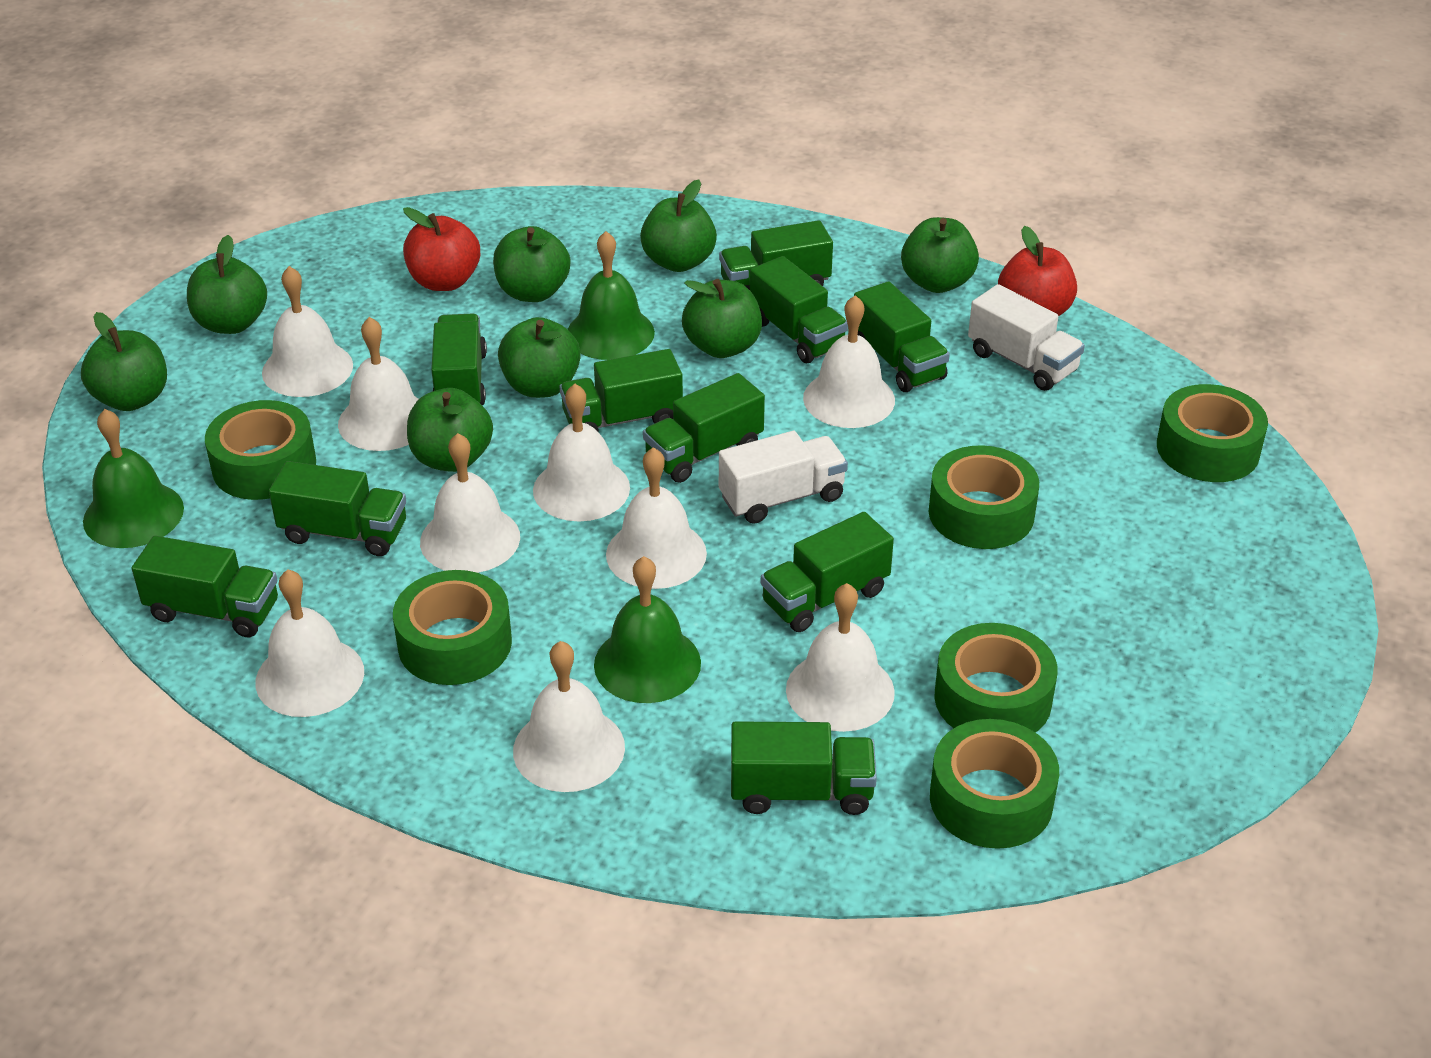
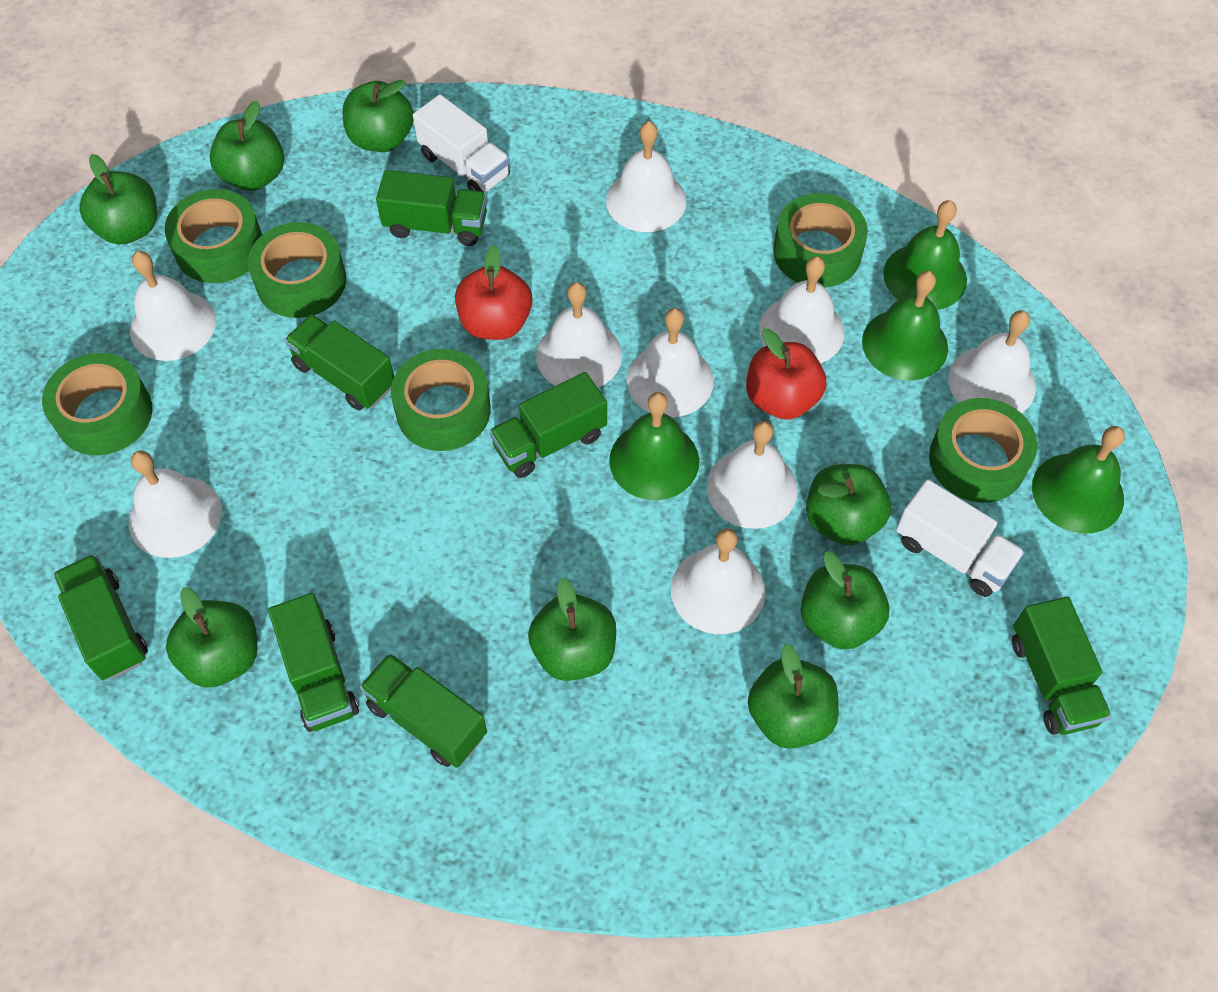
green bell: 3 -> 4
green truck: 10 -> 7

